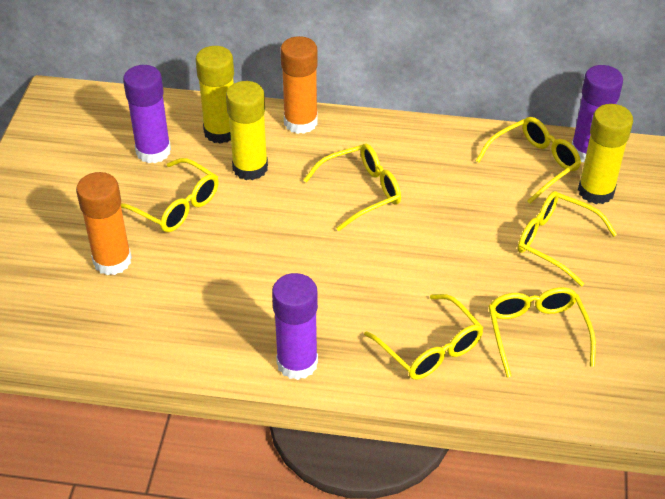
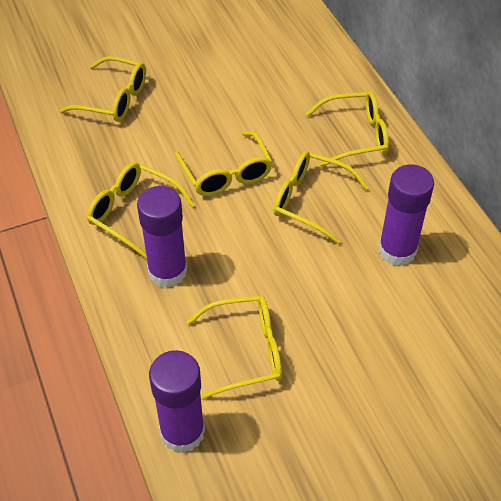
orange glue stick: 2 -> 0
yellow glue stick: 3 -> 0

